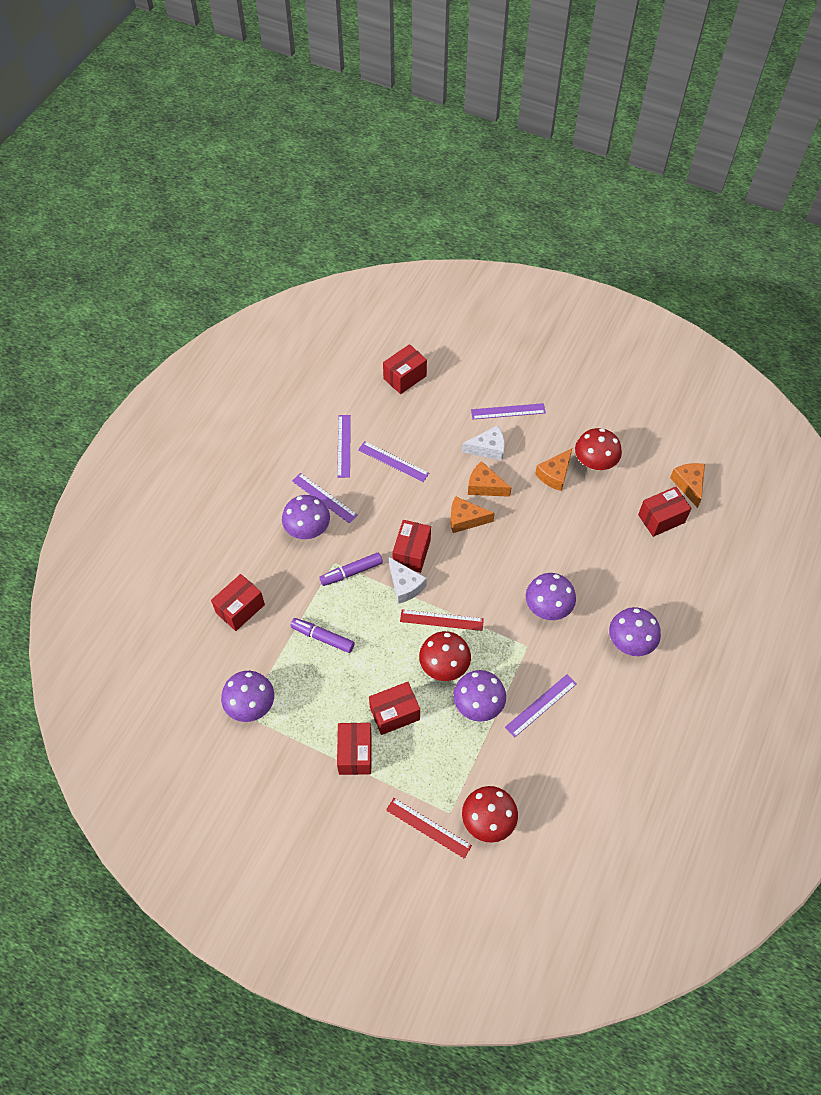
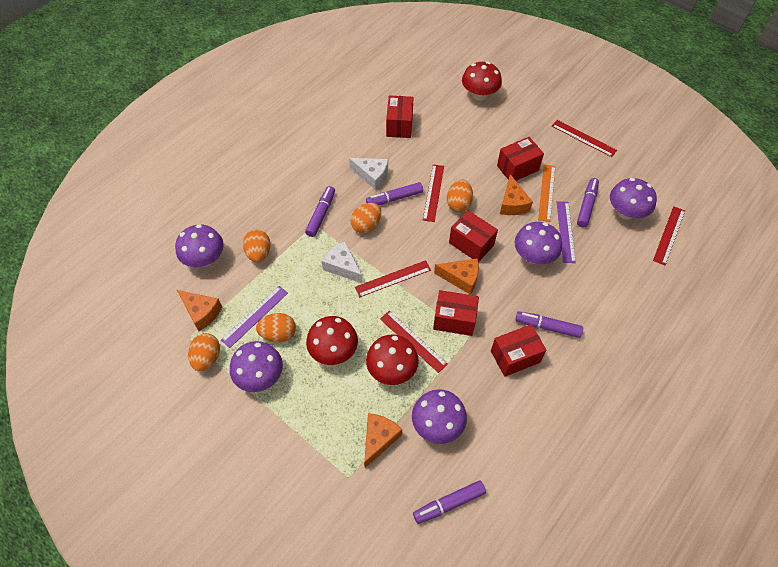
orange egg: 0 -> 5
orange ruler: 0 -> 1
purple marker: 2 -> 5
purple ruler: 5 -> 2
red box: 6 -> 5
red ruler: 2 -> 5

